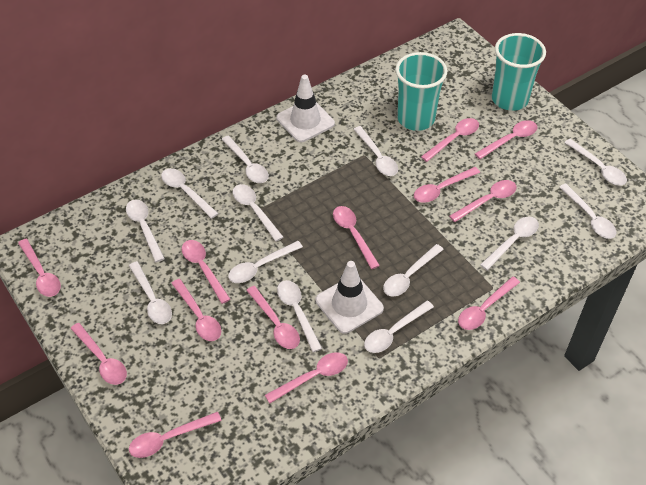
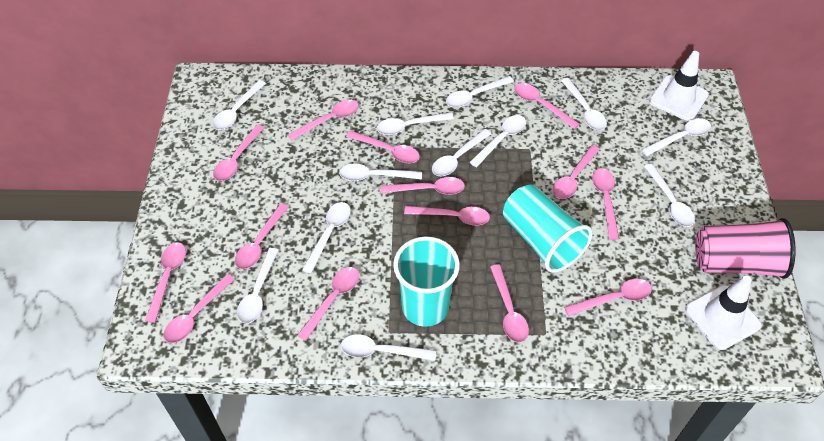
pink cup: 0 -> 1
pink spoon: 13 -> 14
white spoon: 13 -> 12

